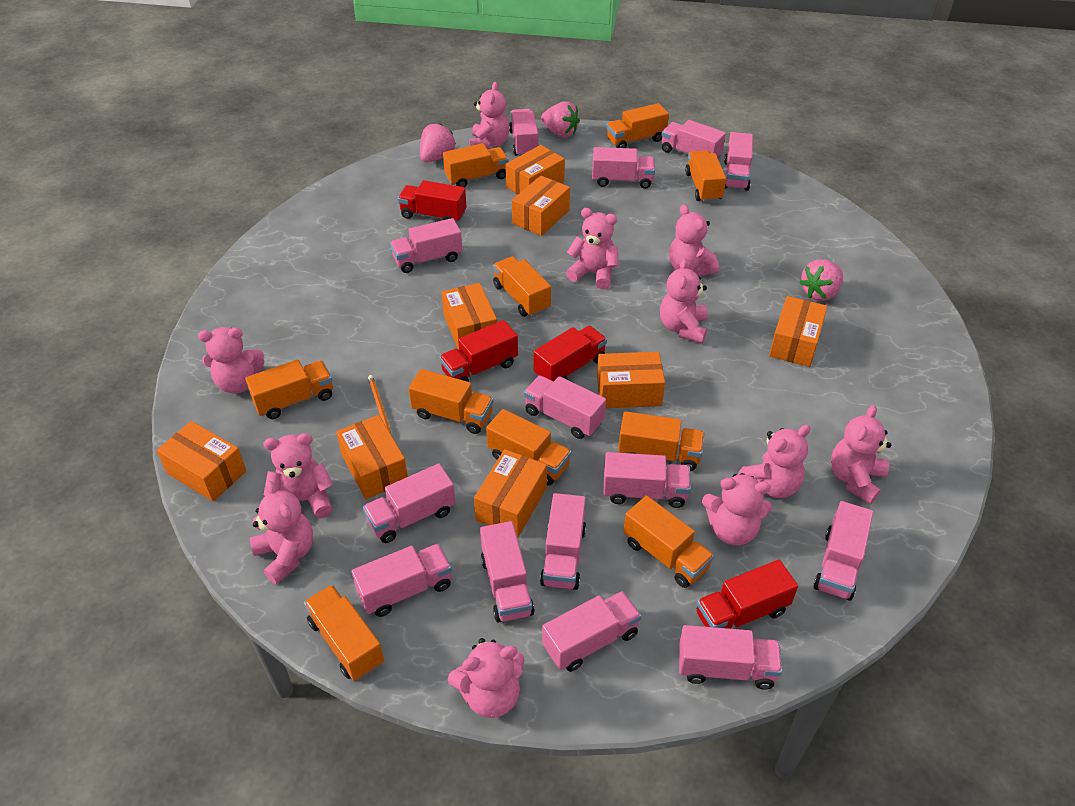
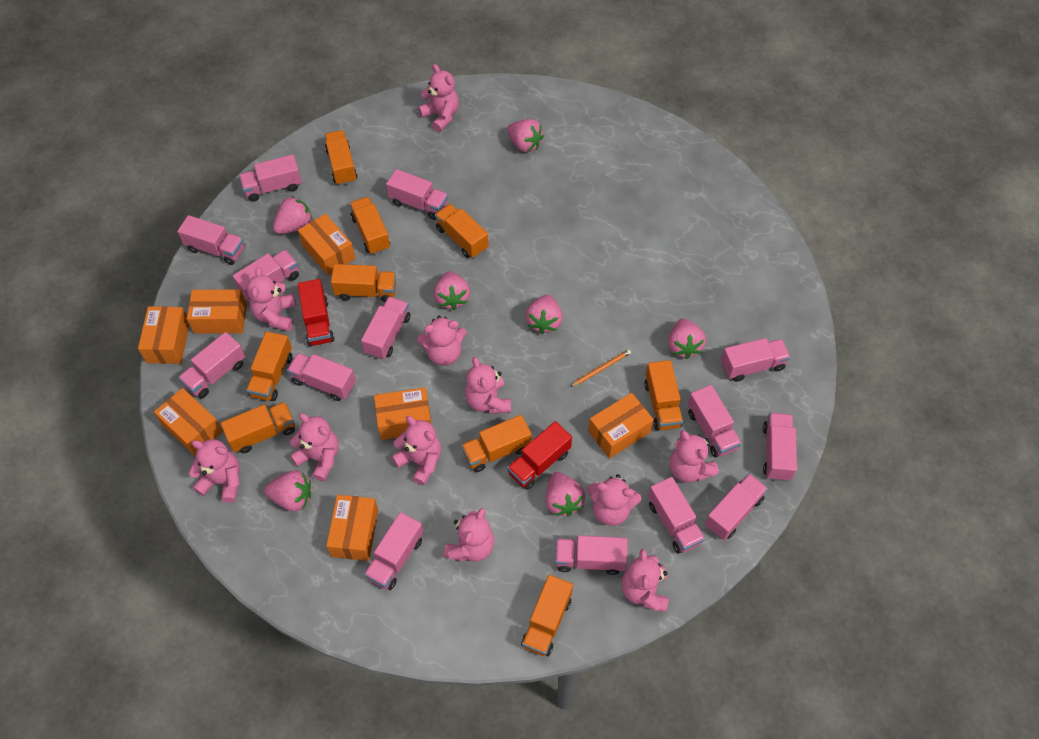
orange box: 8 -> 7
orange truck: 10 -> 9
pink strawberry: 3 -> 7
red truck: 4 -> 2

